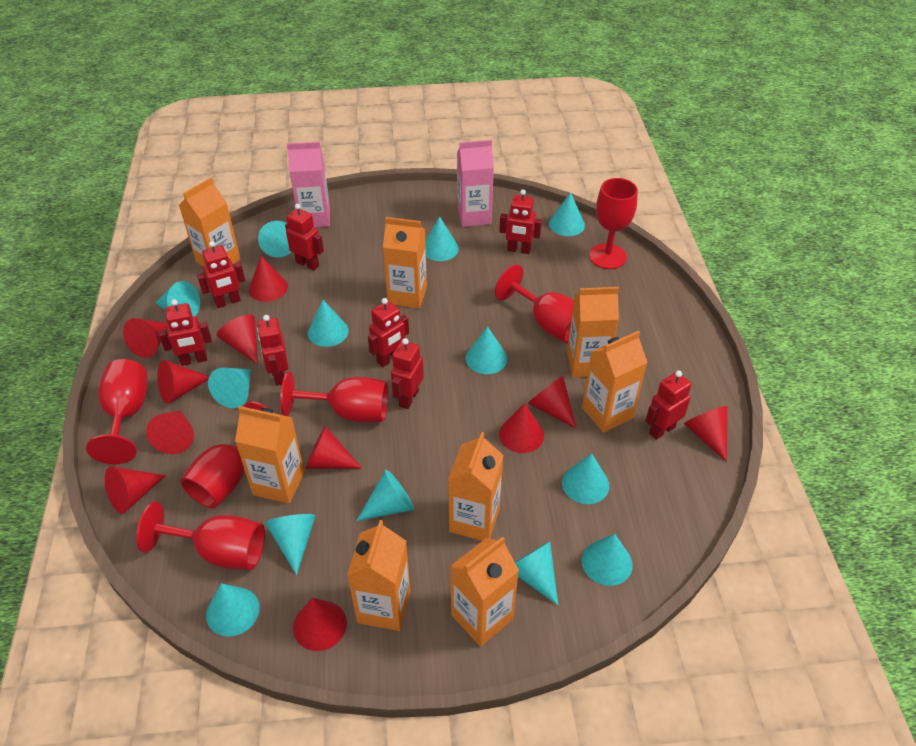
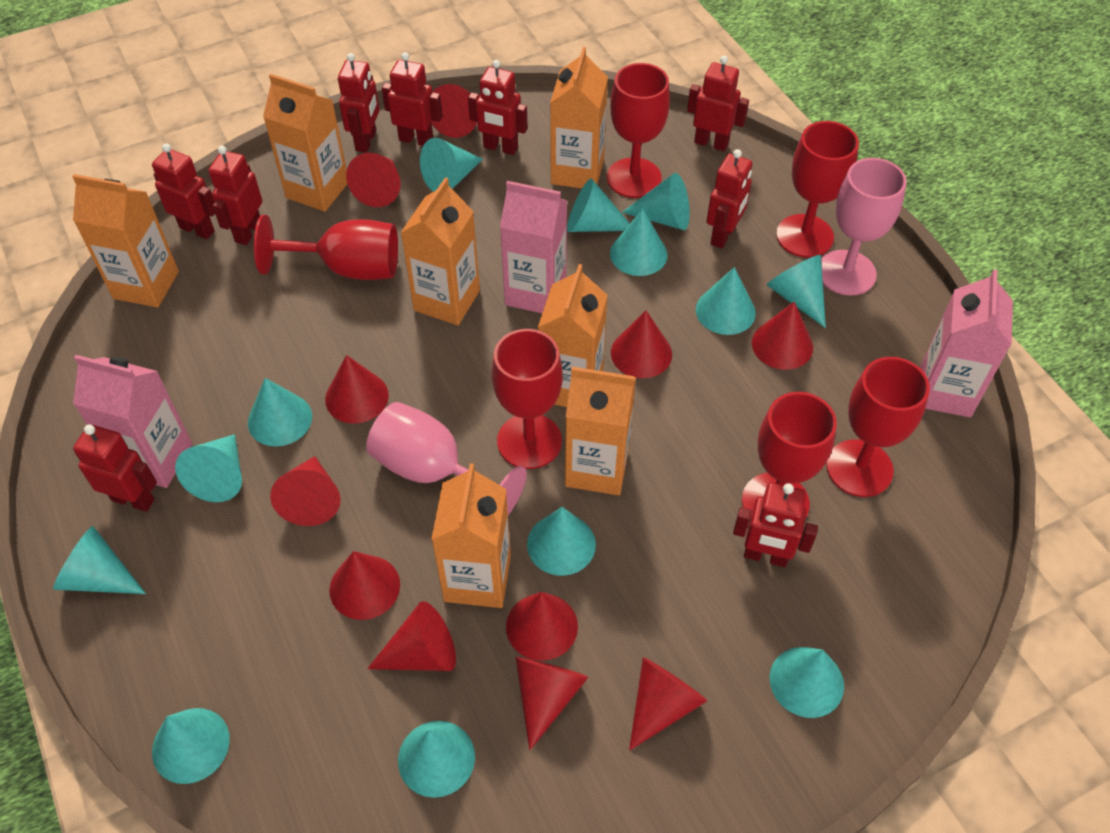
orange carton: 8 -> 7
pink carton: 2 -> 3
pink goblet: 0 -> 2
red robot: 8 -> 9

